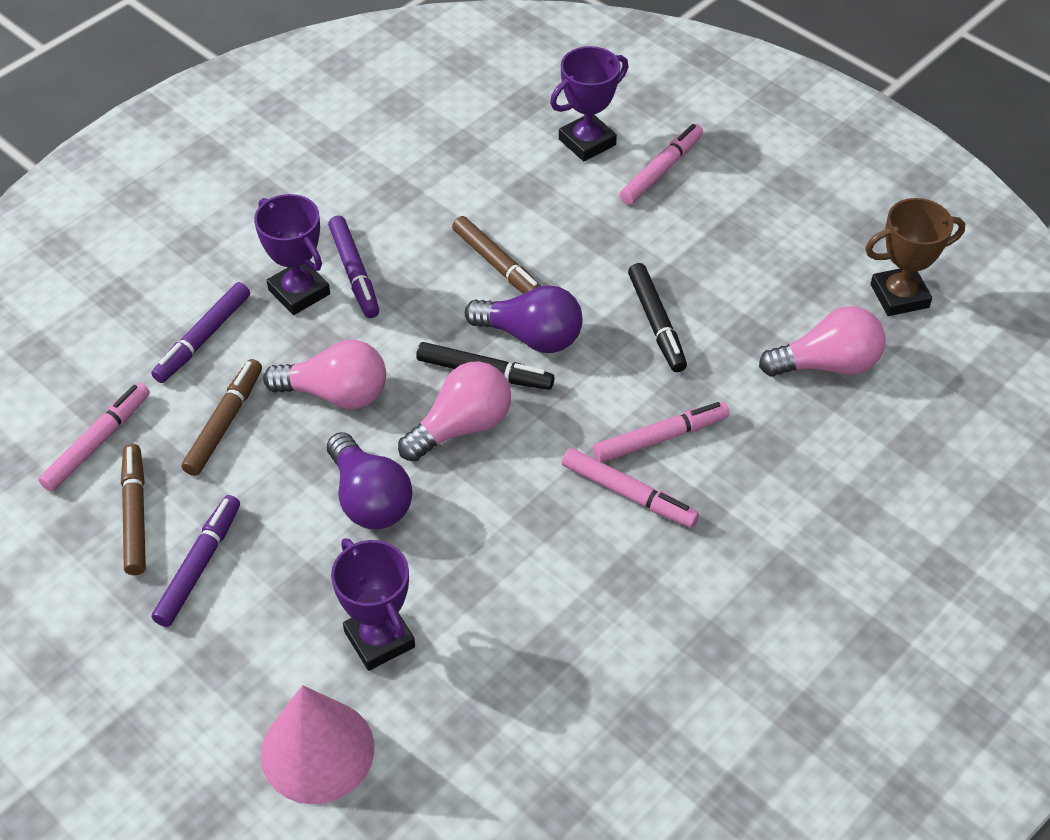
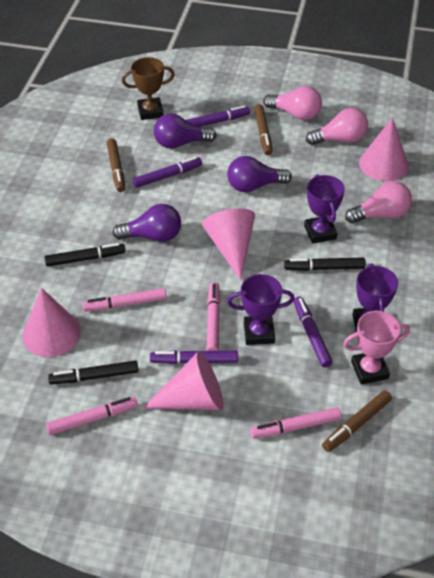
black marker: 2 -> 3
pink cone: 1 -> 4
pink trophy: 0 -> 1
purple light bulb: 2 -> 3
purple marker: 3 -> 4

